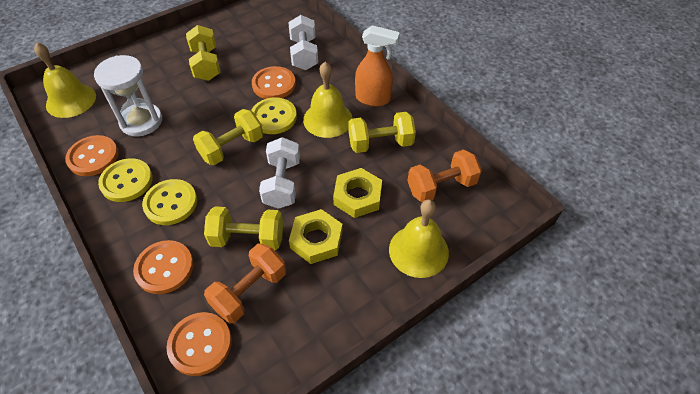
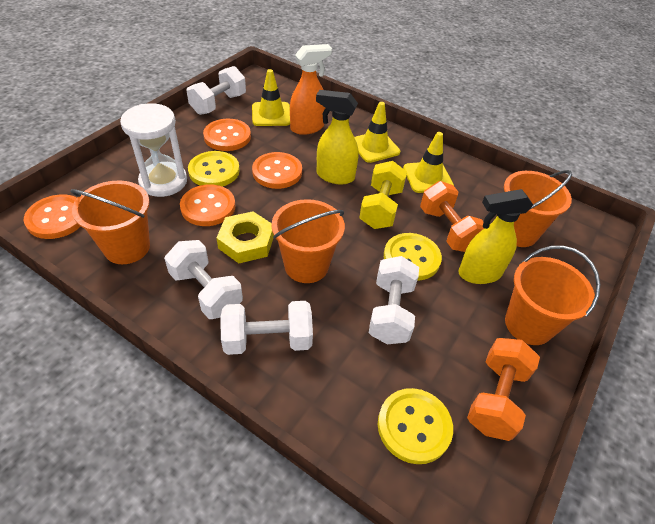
orange bucket: 0 -> 4
white dumbbell: 2 -> 4
yellow bell: 3 -> 0
yellow dumbbell: 4 -> 1
yellow nut: 2 -> 1
yellow spray bottle: 0 -> 2
yellow traffic cone: 0 -> 3

